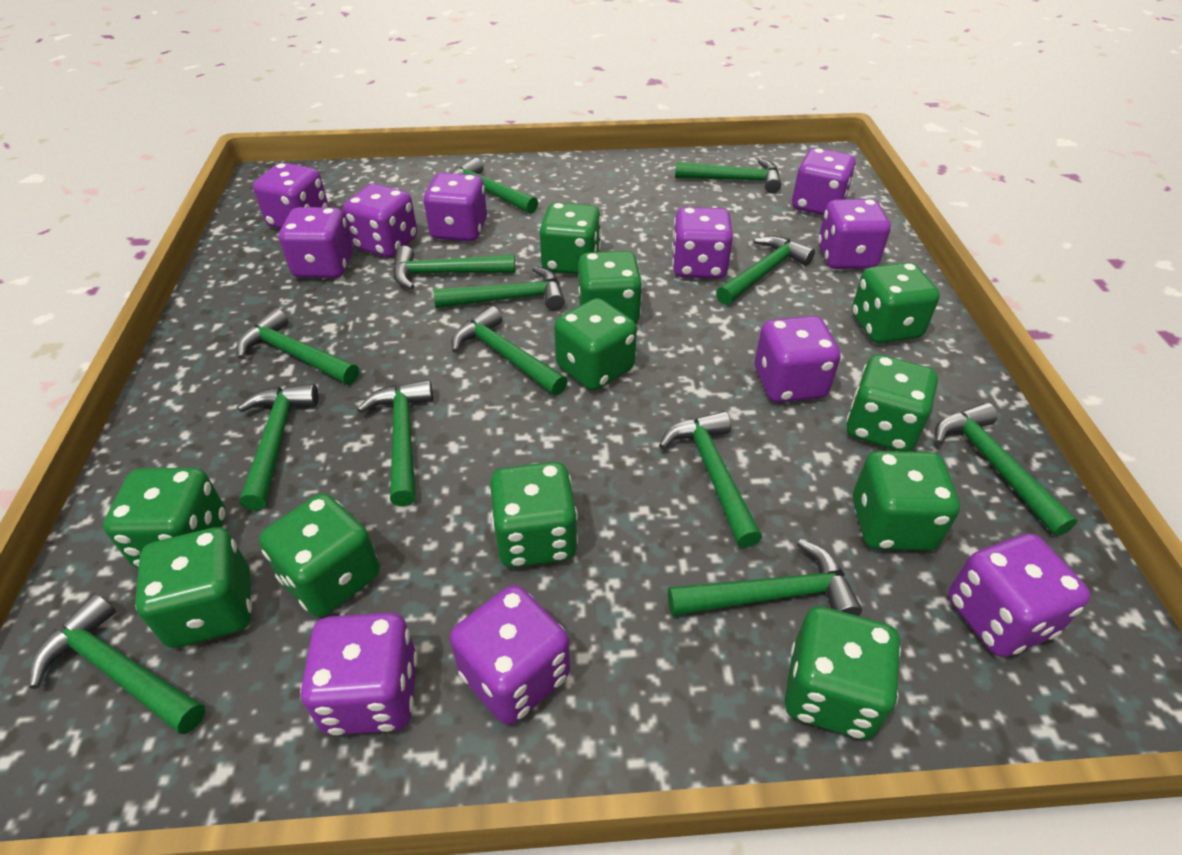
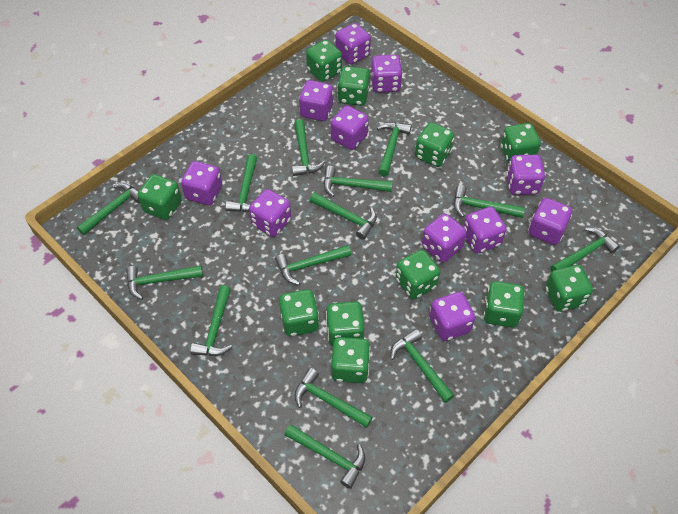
green hammer: 13 -> 14

